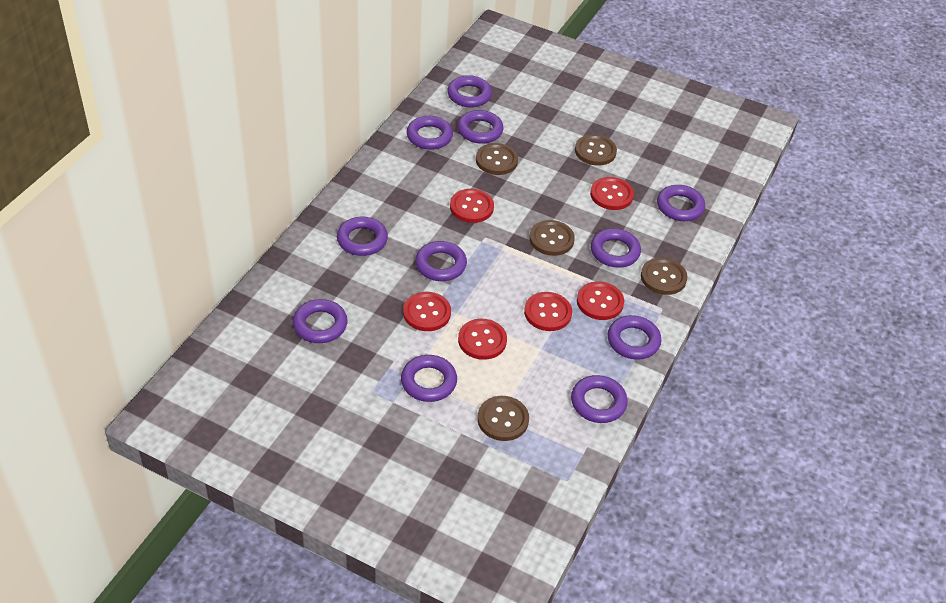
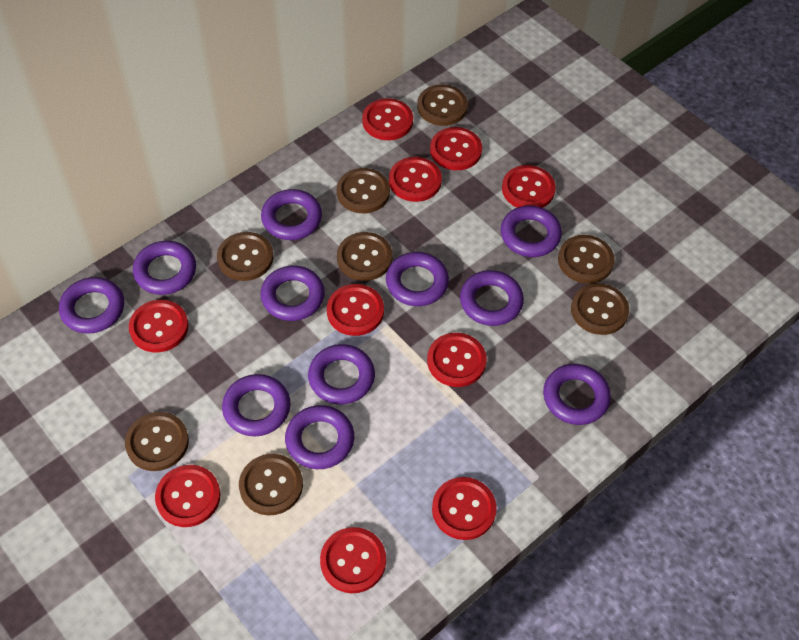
brown button: 5 -> 8
red button: 6 -> 10

